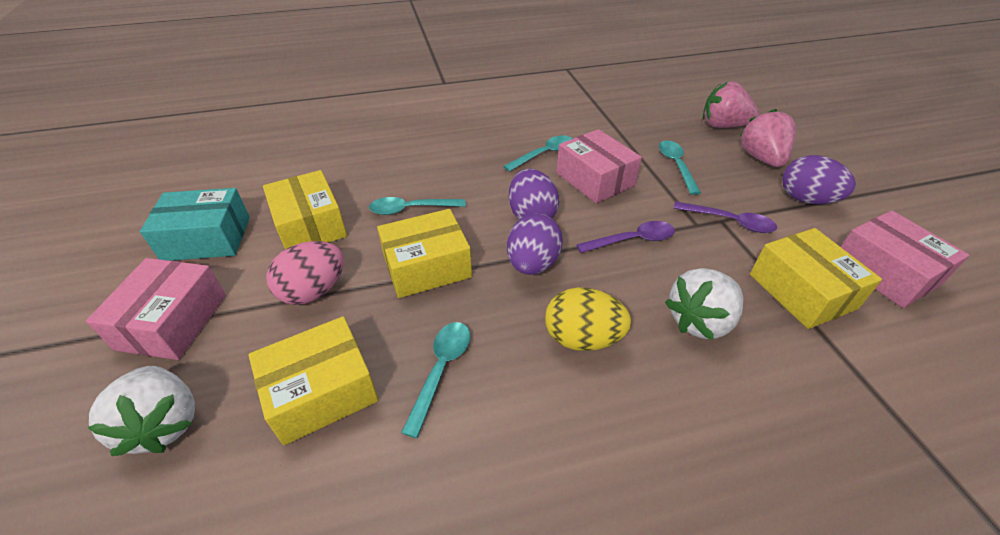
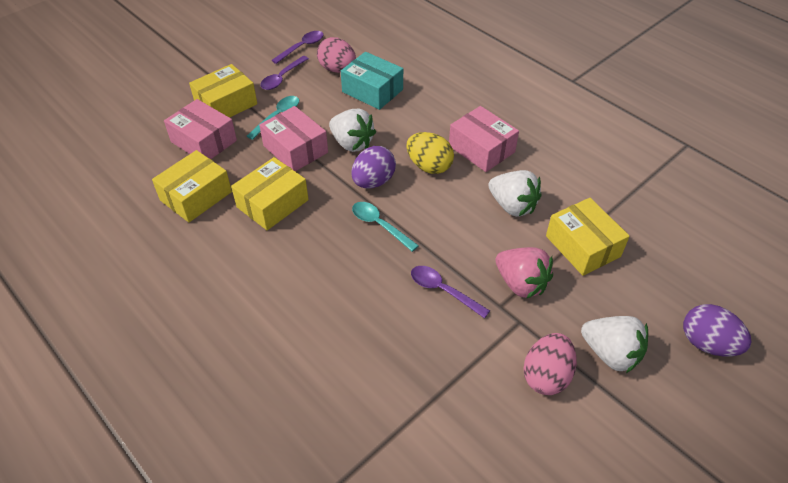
pink egg: 1 -> 2
pink strawberry: 2 -> 1
purple egg: 3 -> 2
purple spoon: 2 -> 3
turquoise spoon: 4 -> 2
white strawberry: 2 -> 3

